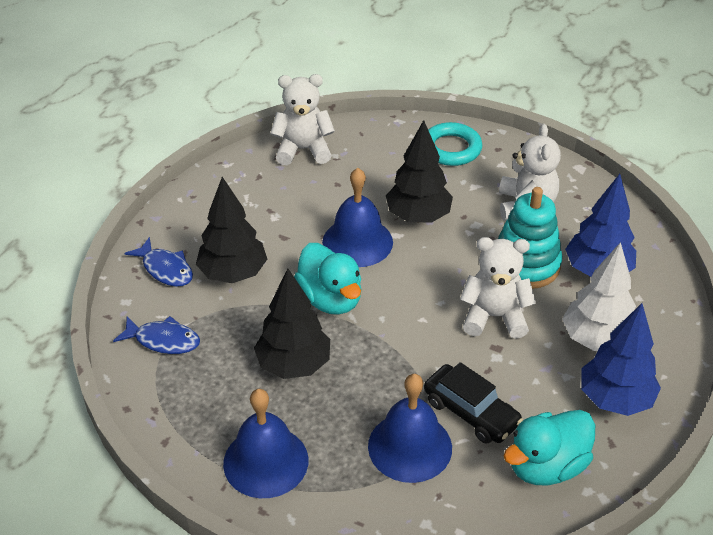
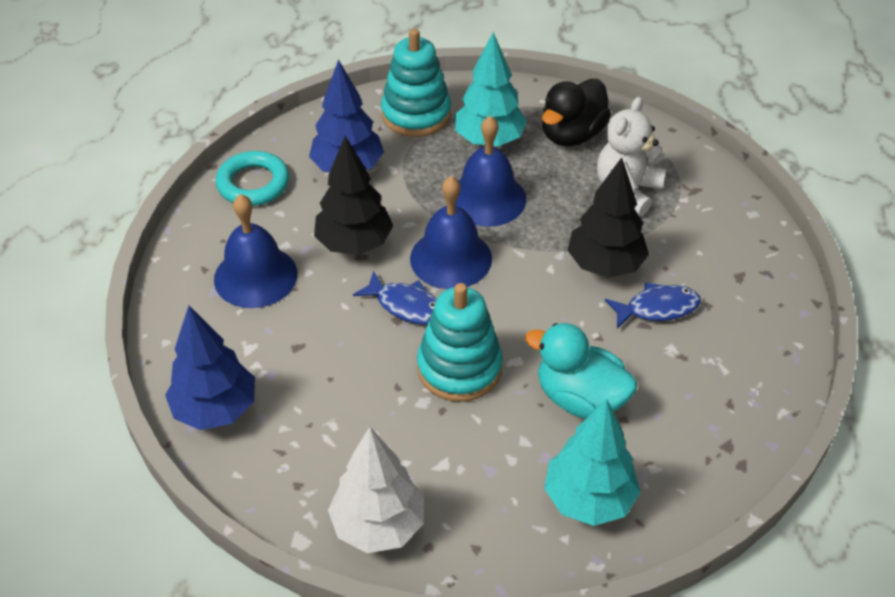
black car: 1 -> 0
black duck: 0 -> 1
black tree: 3 -> 2
turquoise duck: 2 -> 1
turquoise stacking toy: 1 -> 2
turquoise tree: 0 -> 2
white teddy bear: 3 -> 1

